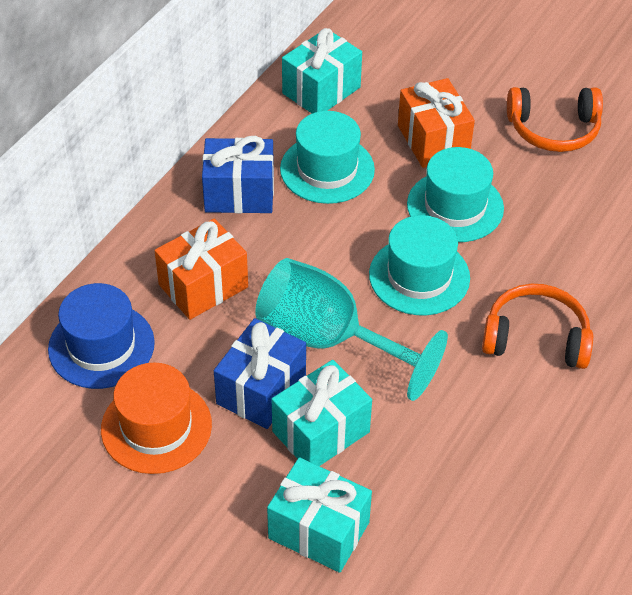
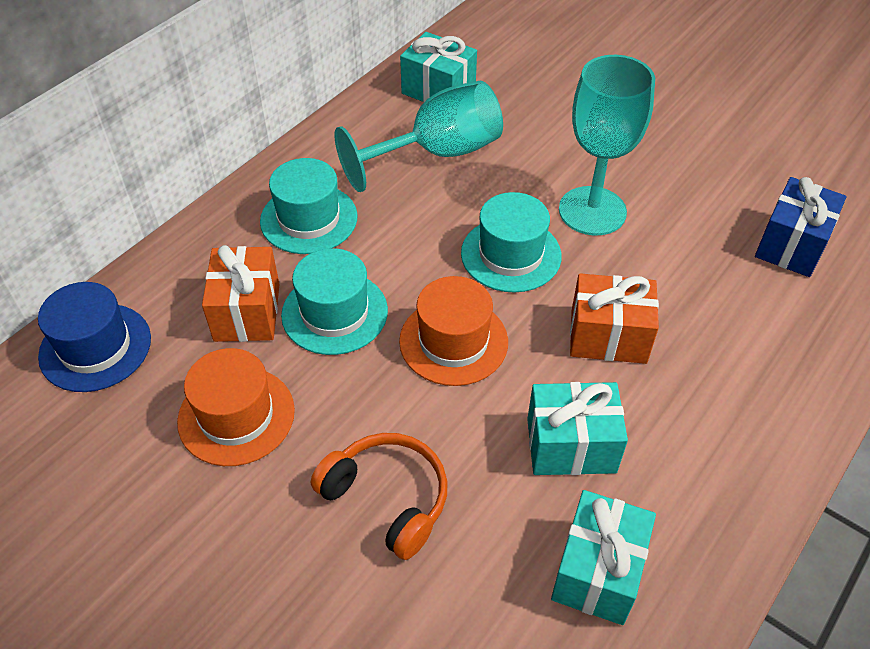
blue gift: 2 -> 1
orange hat: 1 -> 2
orange headphones: 2 -> 1
turquoise goblet: 1 -> 2

